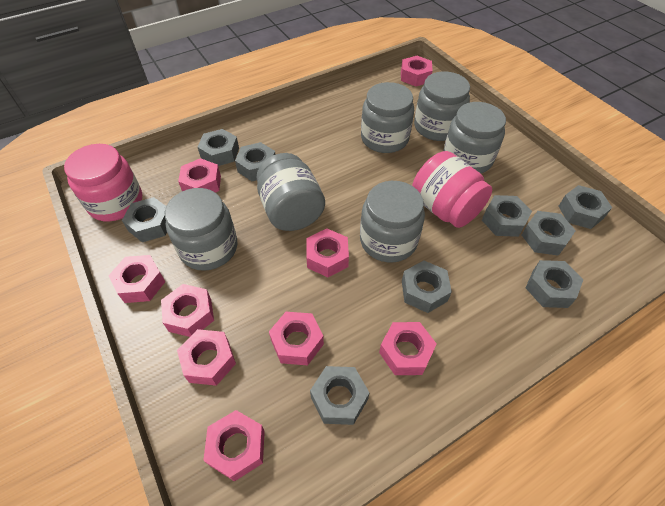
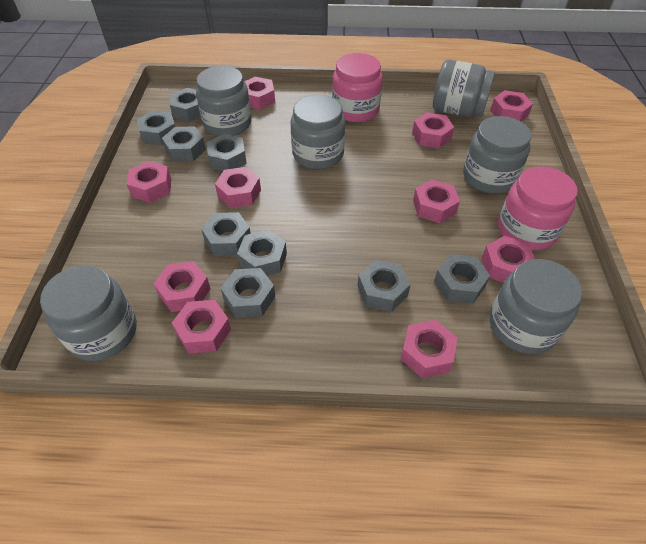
pink nut: 9 -> 10

